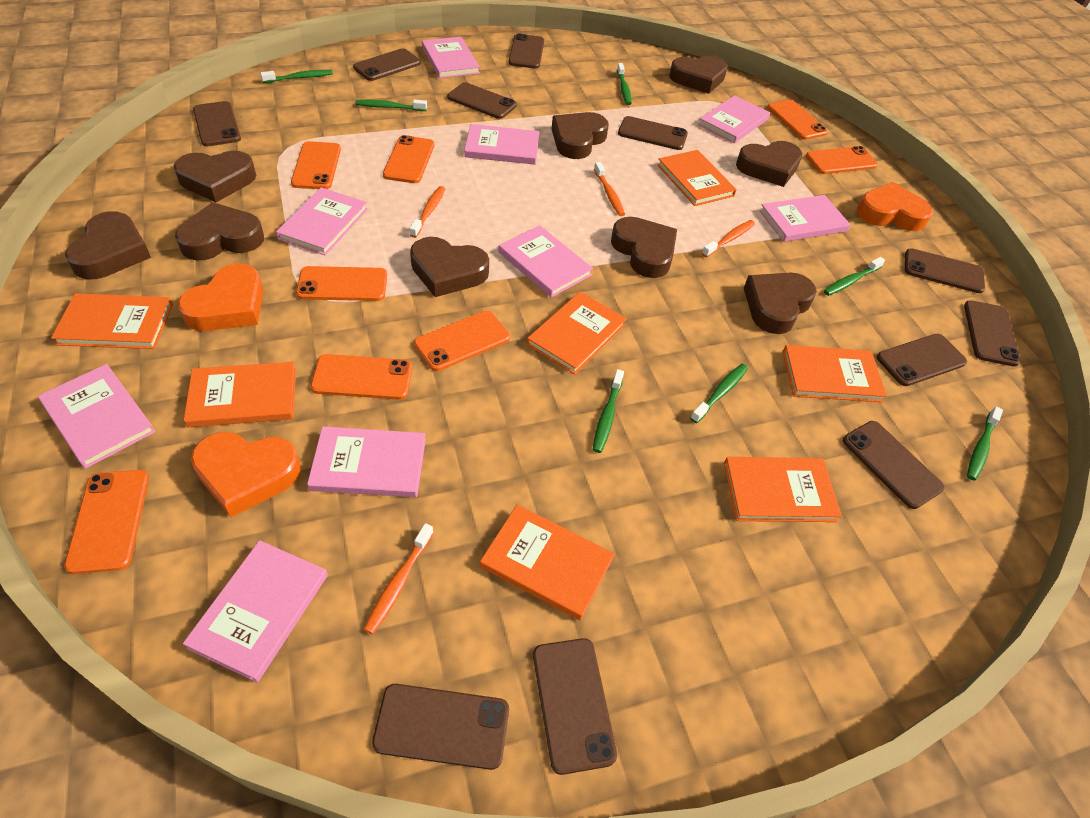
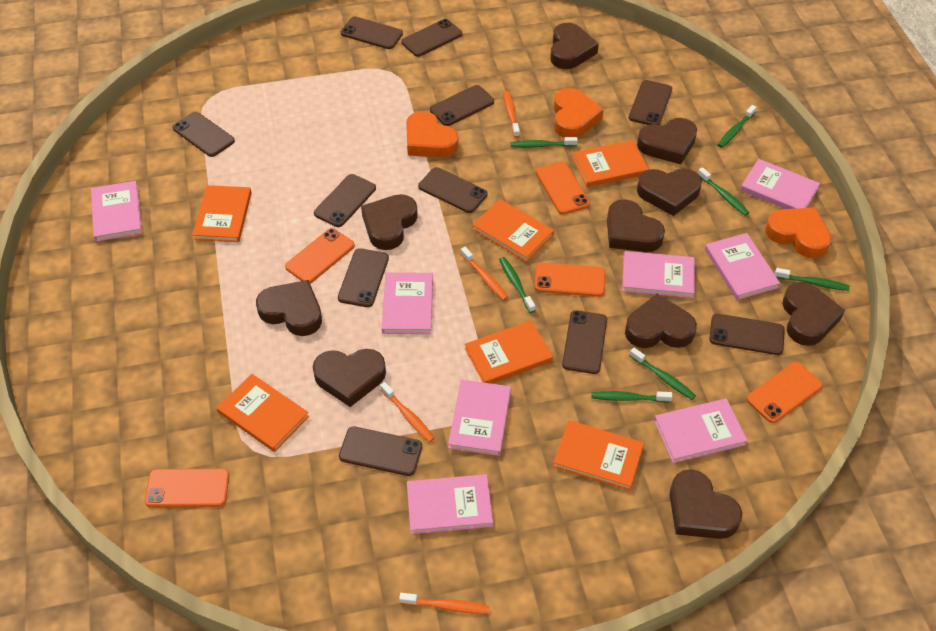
brown heart: 9 -> 10
orange book: 7 -> 6
orange phone: 8 -> 5
pink book: 9 -> 8

